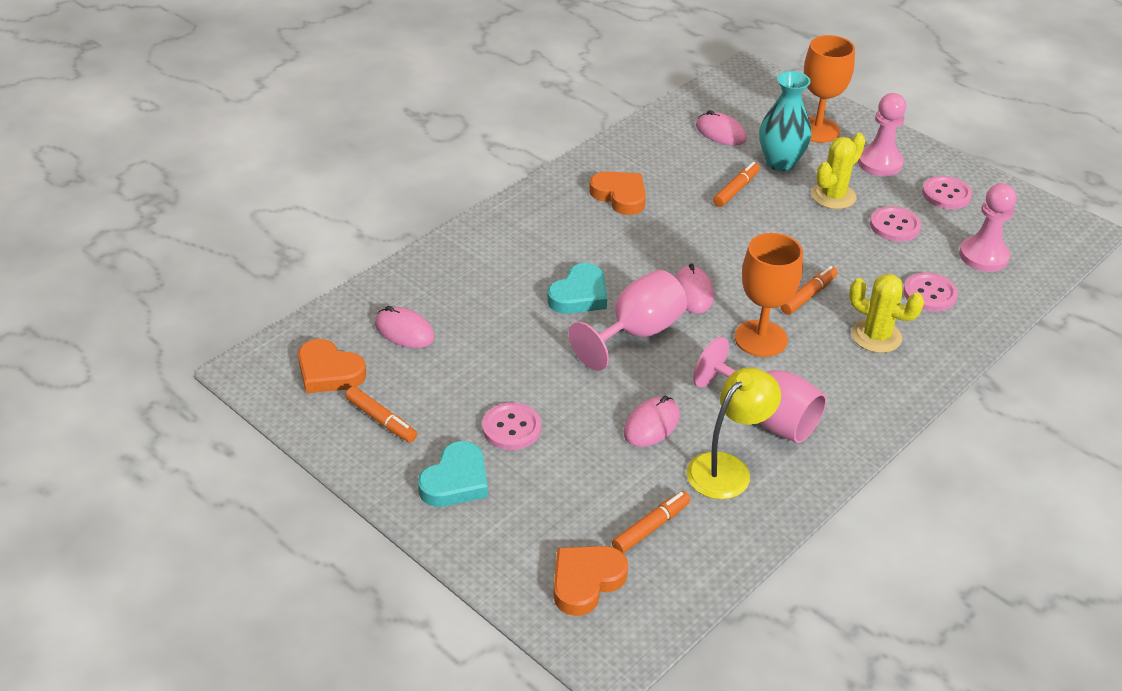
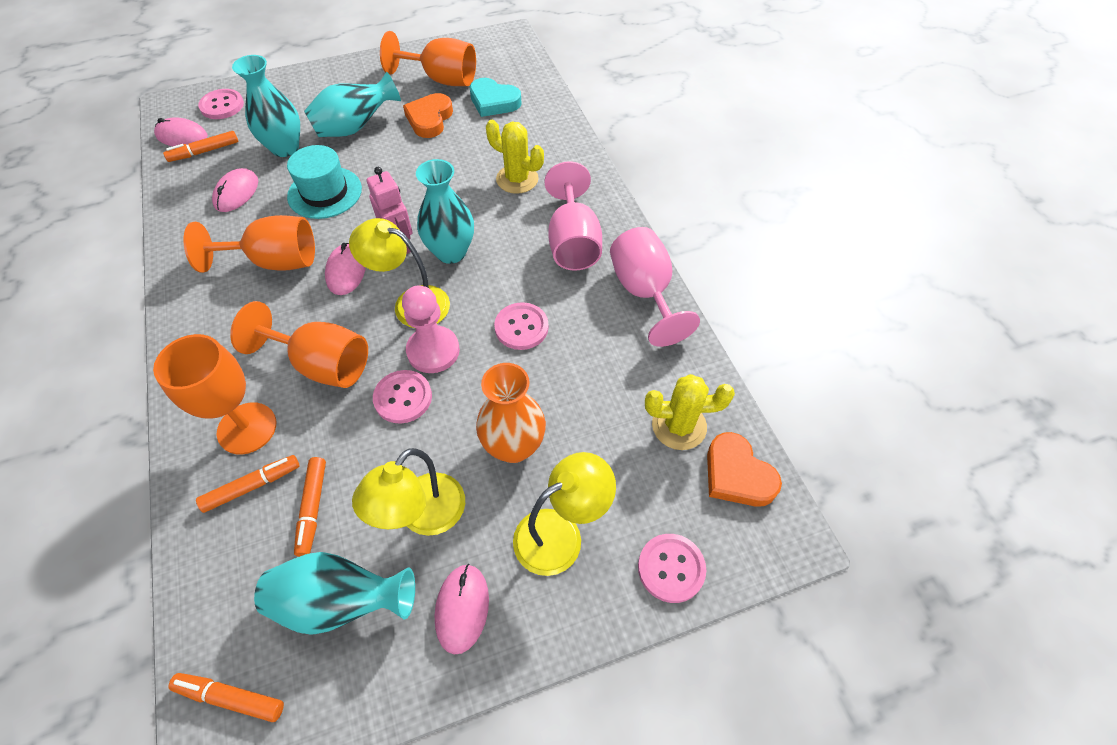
orange goblet: 2 -> 4
orange heart: 3 -> 2
orange vase: 0 -> 1
pink pawn: 2 -> 1
pink robot: 0 -> 1
turquoise hat: 0 -> 1
turquoise heart: 2 -> 1
turquoise vase: 1 -> 4
yellow lamp: 1 -> 3

